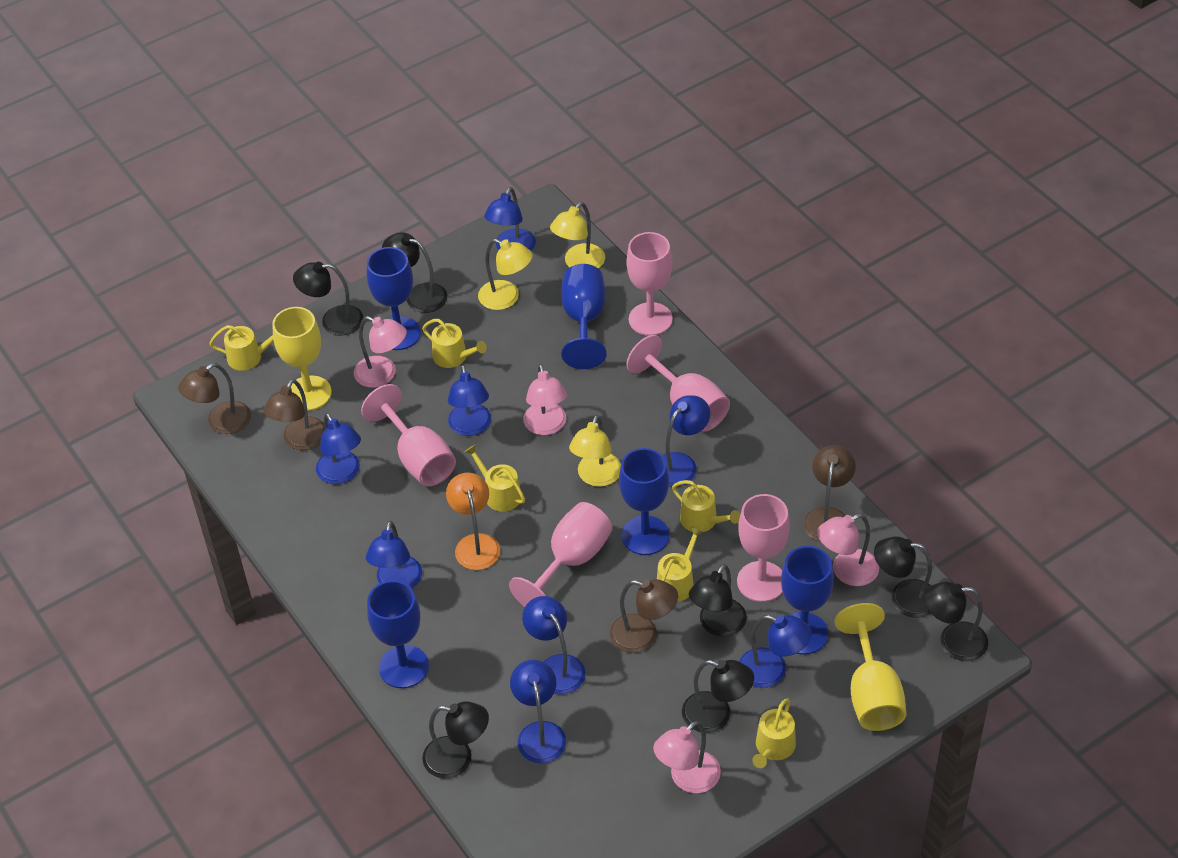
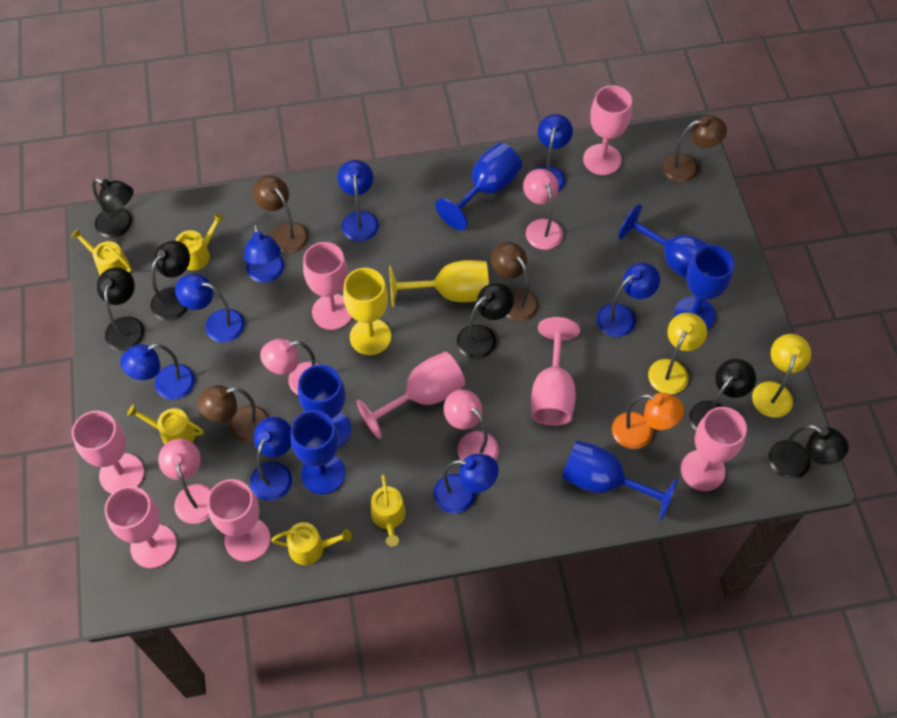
black lamp: 7 -> 6
blue goblet: 5 -> 6
pink goblet: 5 -> 8
yellow lamp: 3 -> 2
yellow watering can: 6 -> 5

